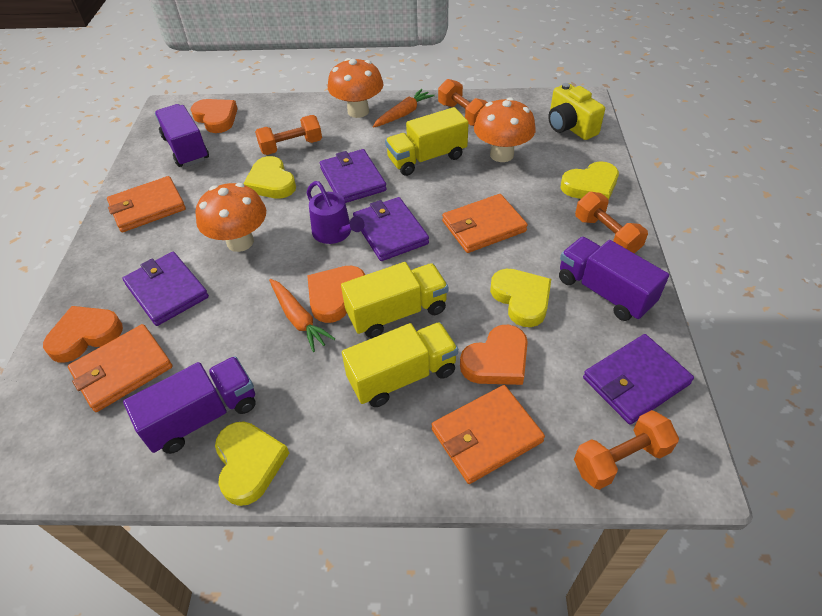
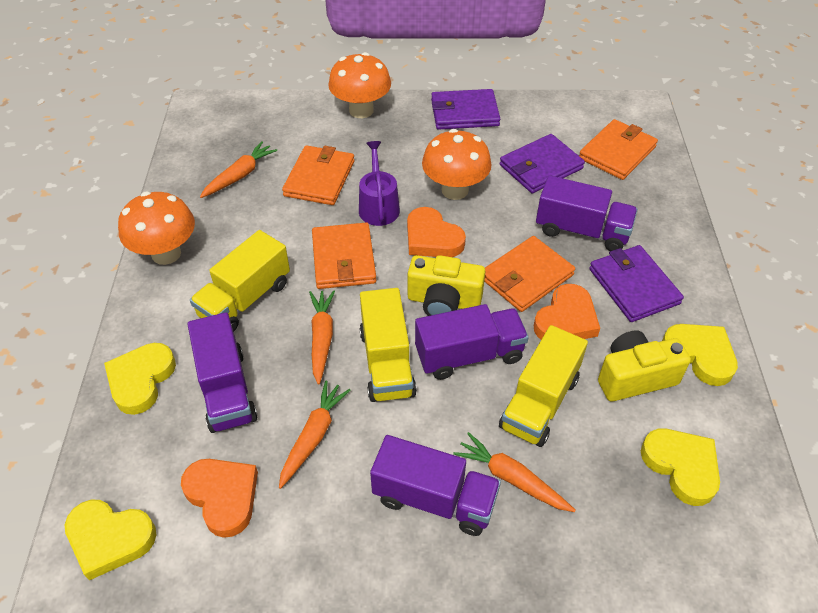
orange carrot: 2 -> 4
orange dumbbell: 4 -> 0
orange heart: 4 -> 3
purple truck: 3 -> 4
purple wallet: 4 -> 3
yellow camera: 1 -> 2

